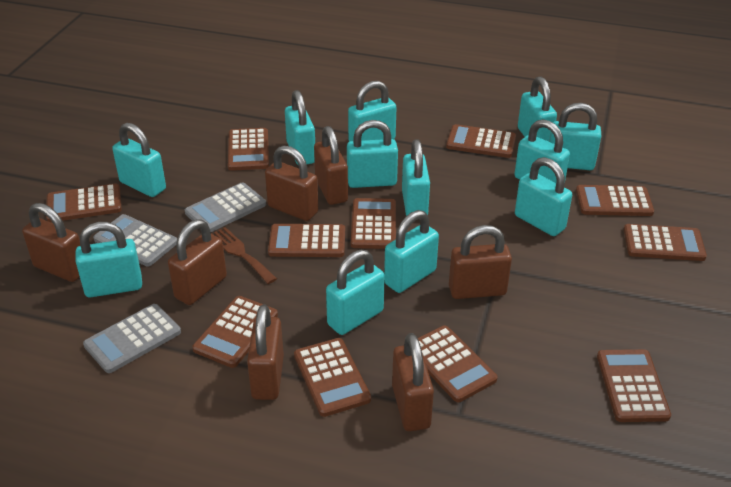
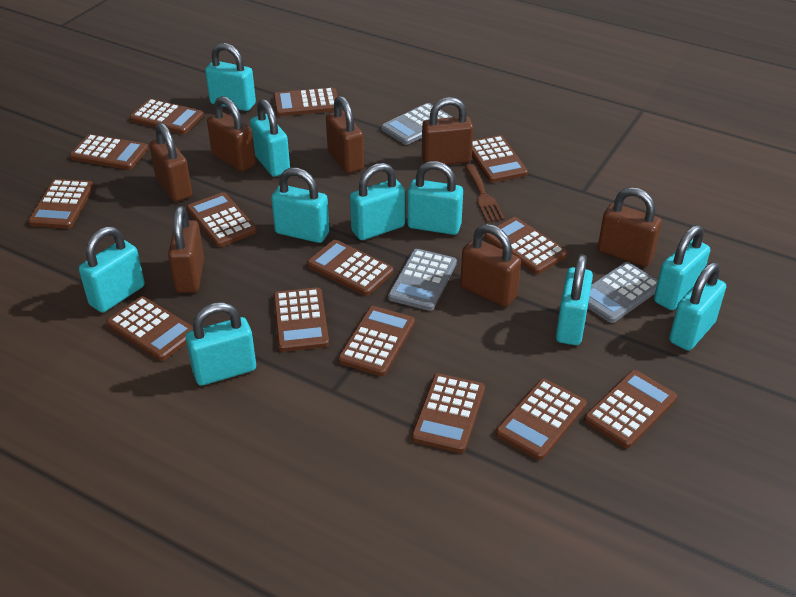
brown calculator: 11 -> 14
turquoise padlock: 12 -> 10

